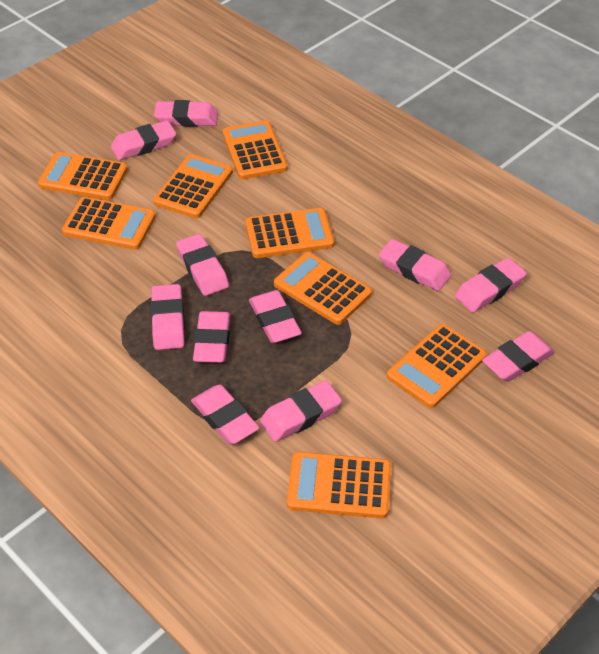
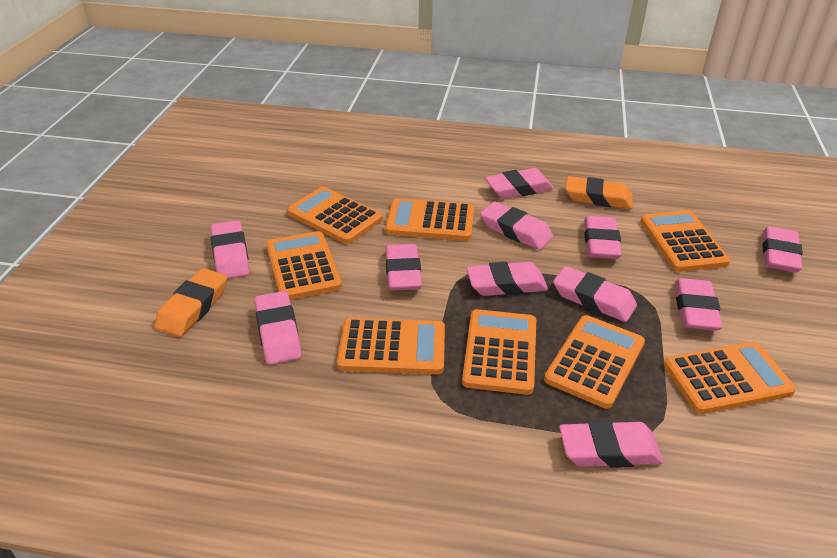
orange eraser: 0 -> 2

